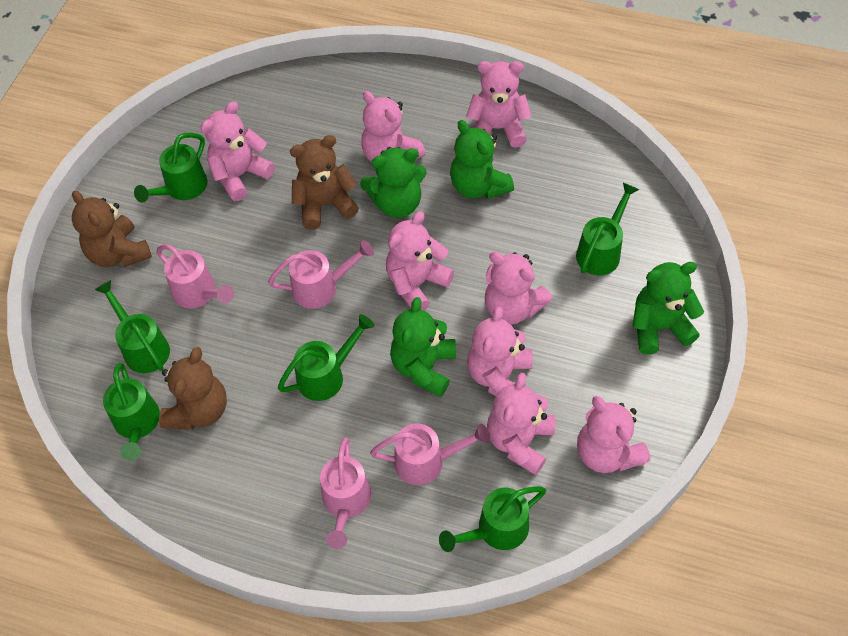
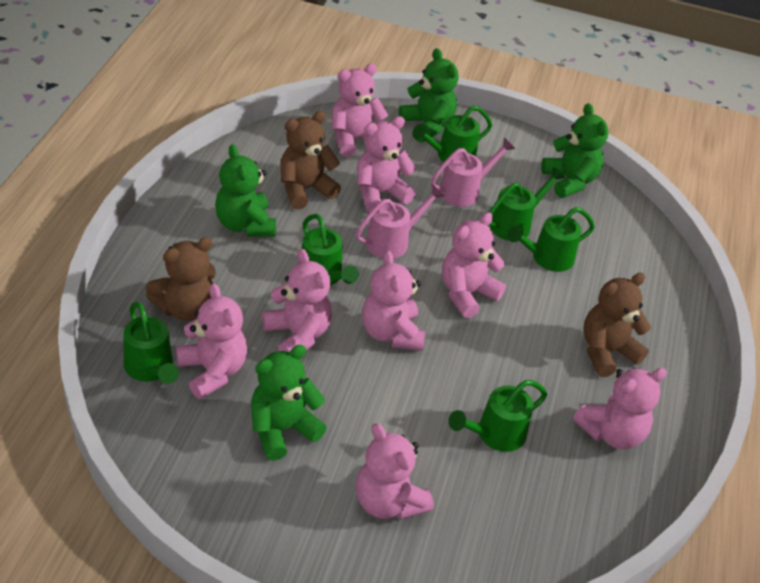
pink watering can: 4 -> 2

